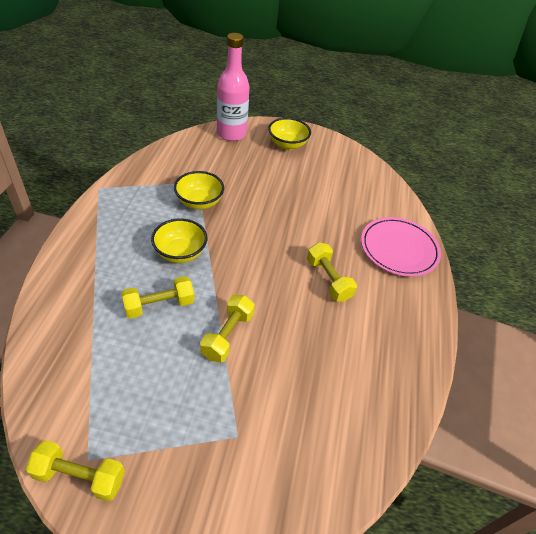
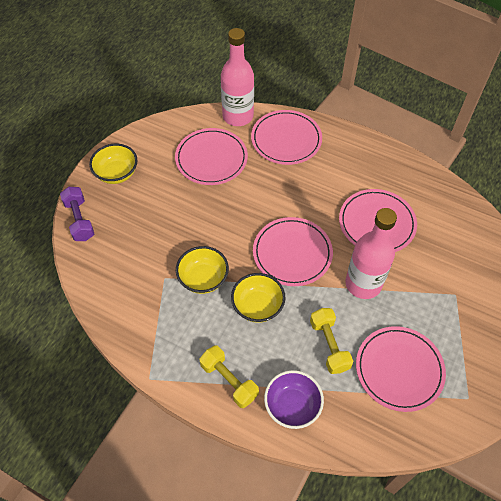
pink bottle: 1 -> 2
pink plate: 1 -> 5
purple bowl: 0 -> 1
purple dumbbell: 0 -> 1
yellow dumbbell: 4 -> 2

